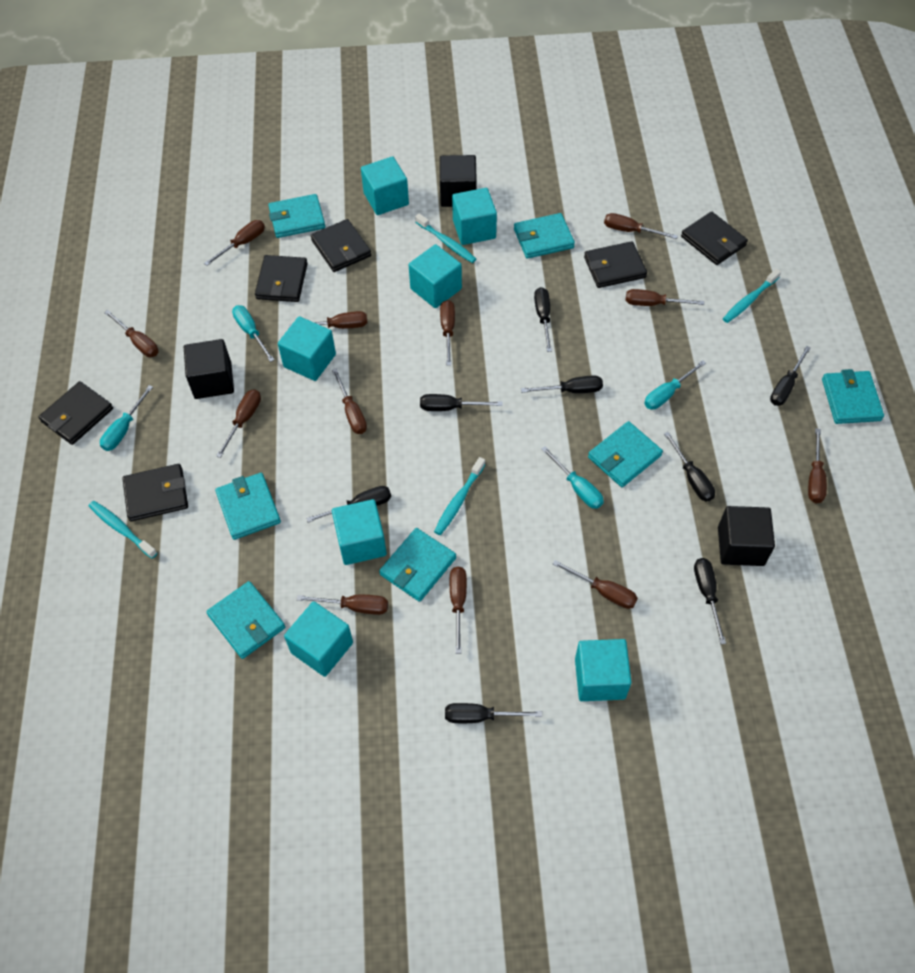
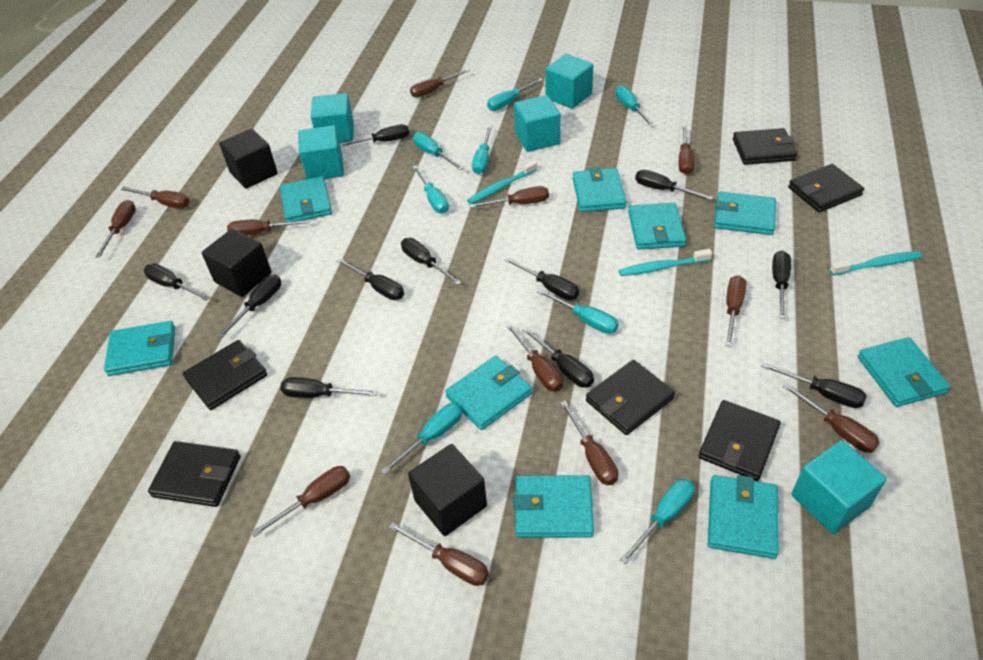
black screwdriver: 8 -> 11
turquoise cube: 7 -> 5
turquoise screwdriver: 4 -> 8
turquoise toothbrush: 4 -> 3
turquoise wallet: 7 -> 9

